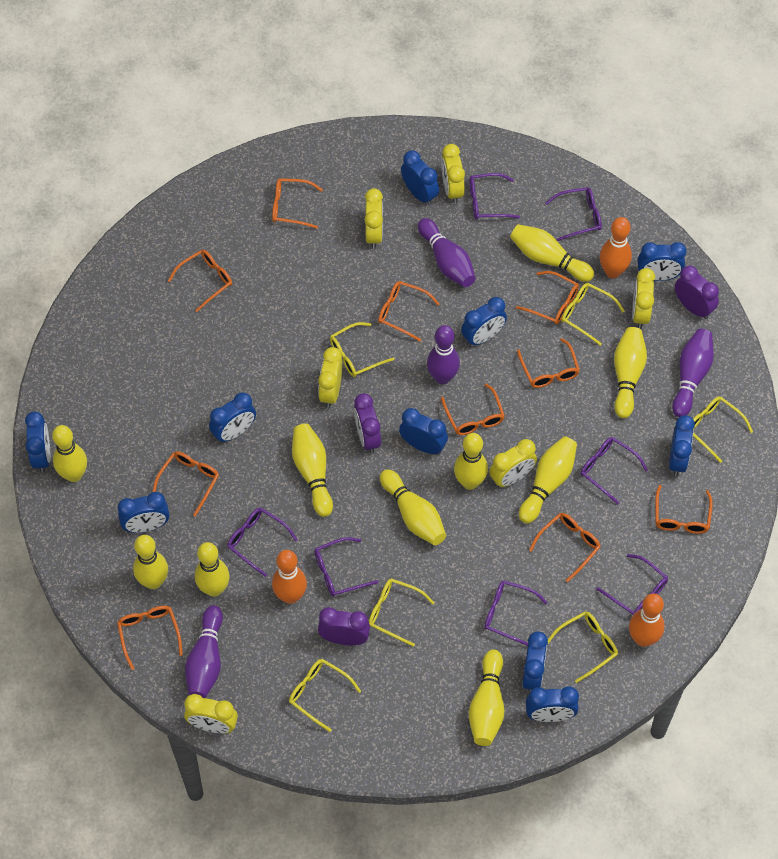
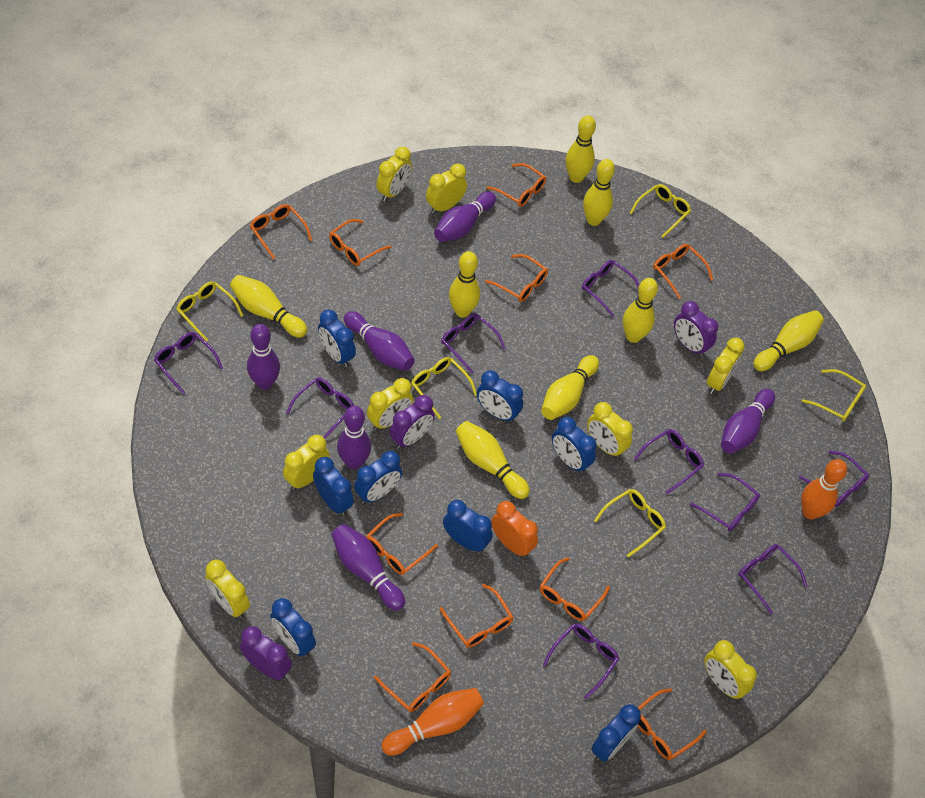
blue clock: 10 -> 8
orange bowling pin: 3 -> 2
orange clock: 0 -> 1
purple bowling pin: 4 -> 6
purple glasses: 7 -> 9
yellow bowling pin: 10 -> 8
yellow clock: 6 -> 8
yellow glasses: 6 -> 5

